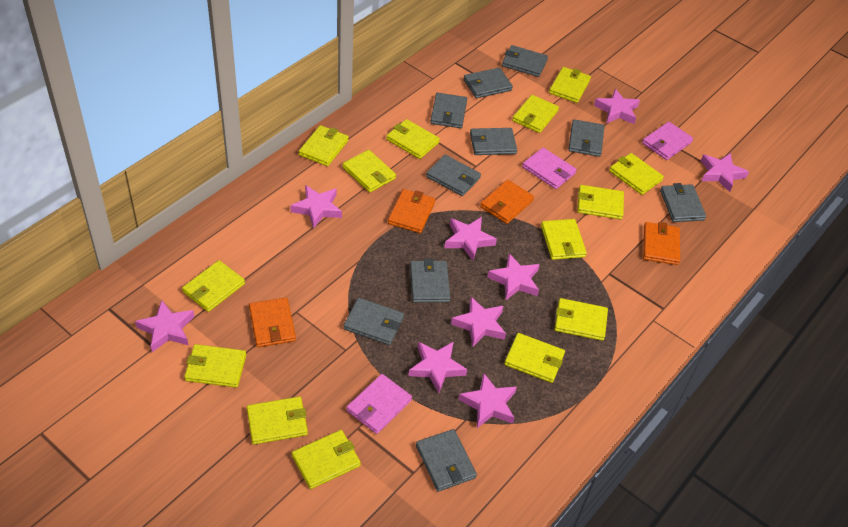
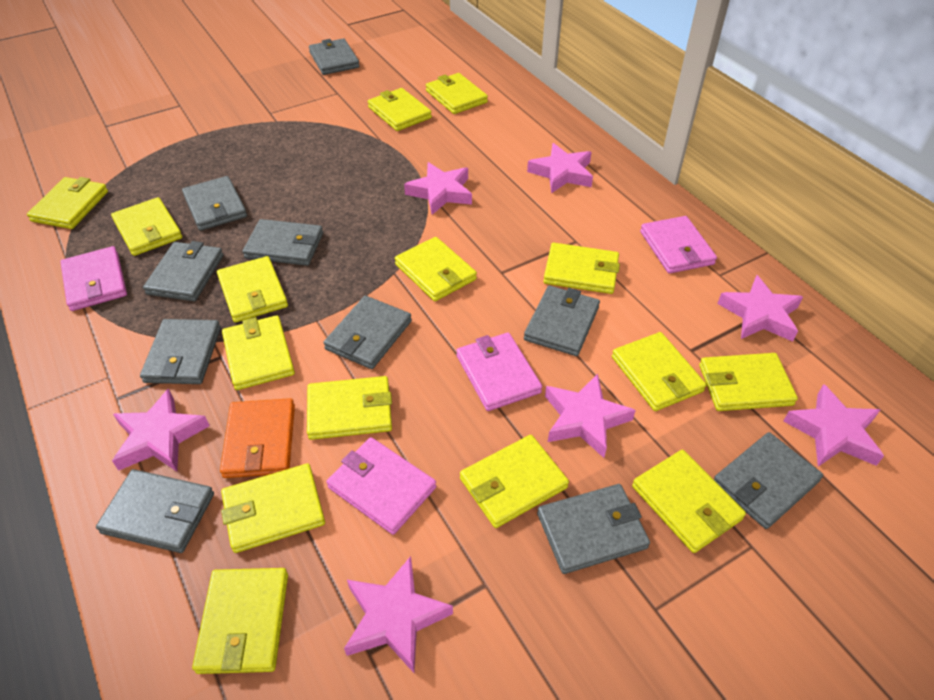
orange wallet: 4 -> 1
pink star: 9 -> 7
pink wallet: 3 -> 4
yellow wallet: 14 -> 15

